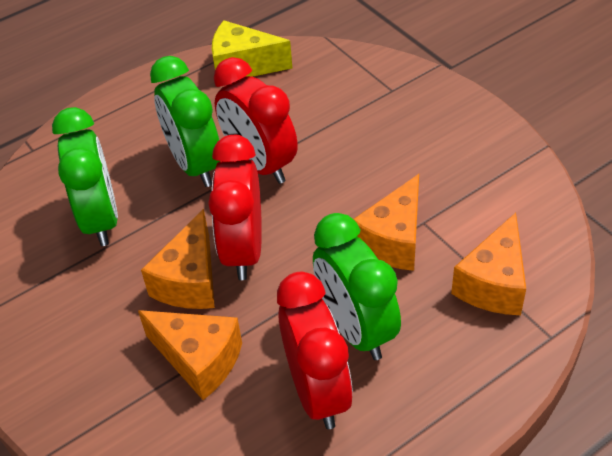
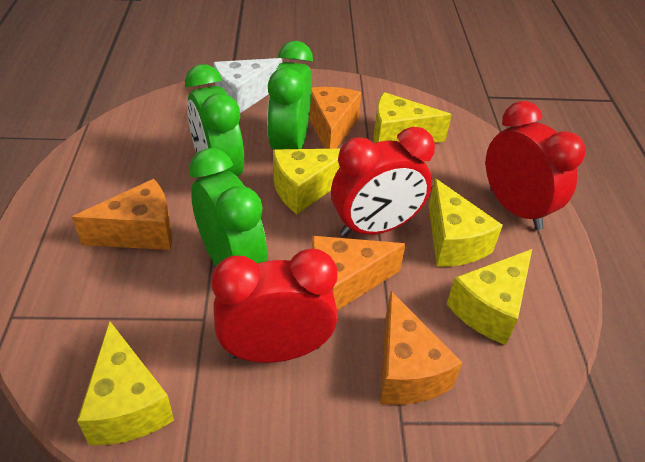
white cheese: 0 -> 1
yellow cheese: 1 -> 5

